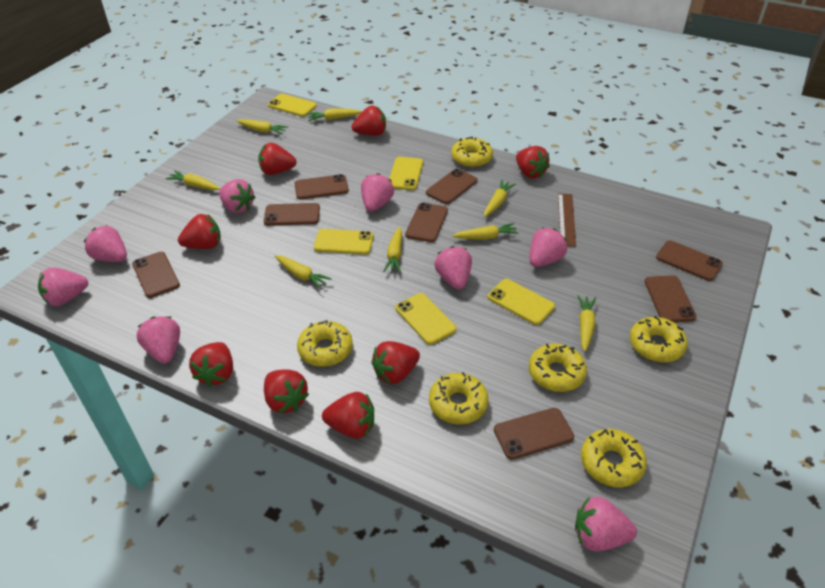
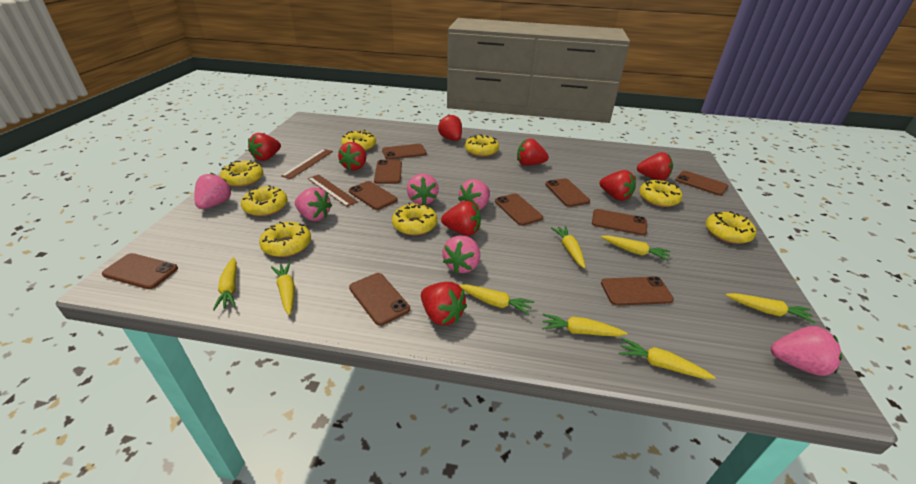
brown phone: 8 -> 10
brown ruler: 1 -> 2
pink strawberry: 8 -> 6
yellow donut: 6 -> 8
yellow phone: 5 -> 0

